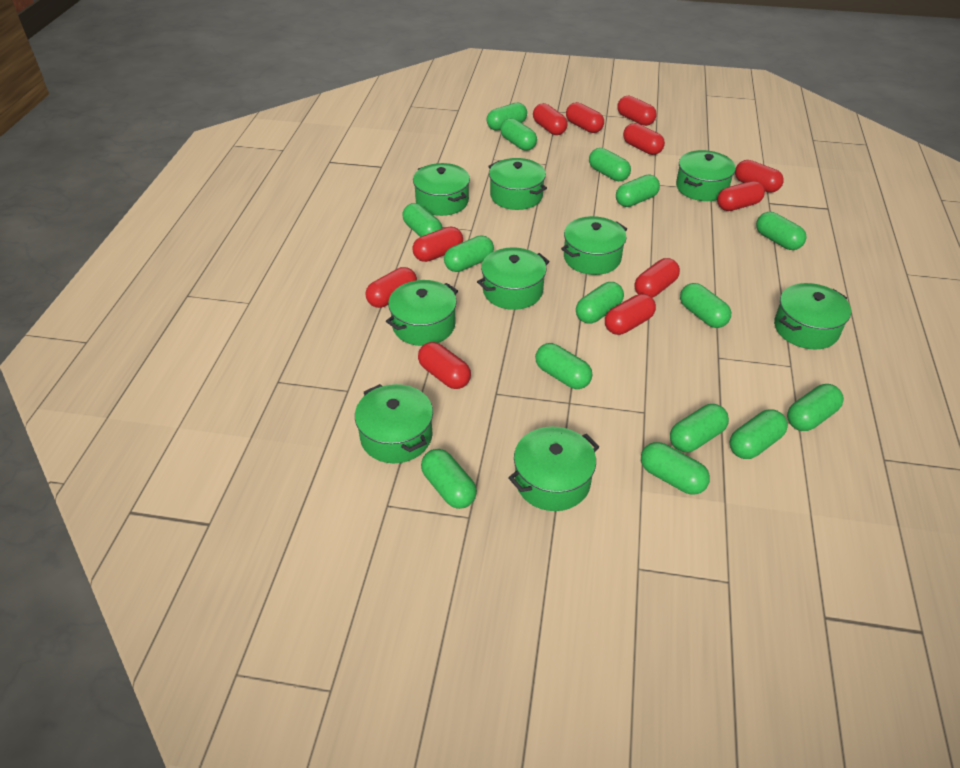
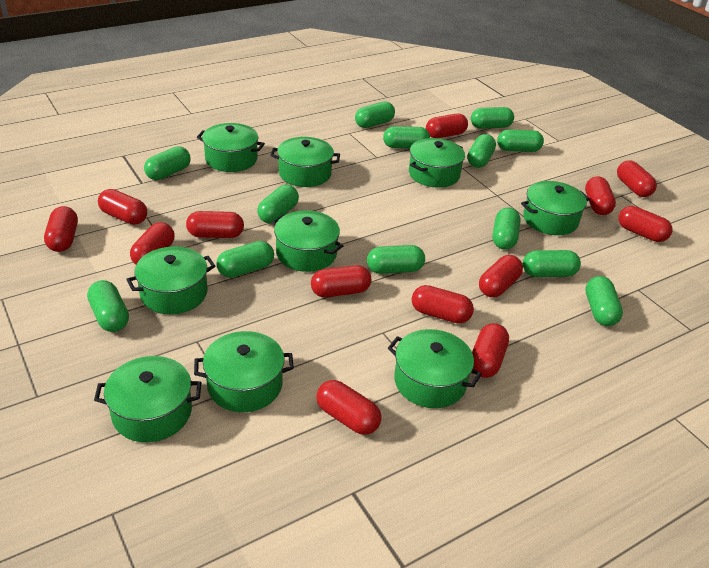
green capsule: 15 -> 13
red capsule: 11 -> 13

